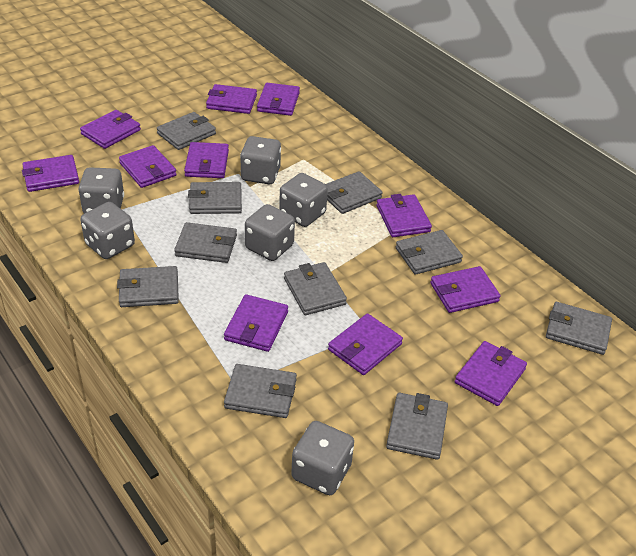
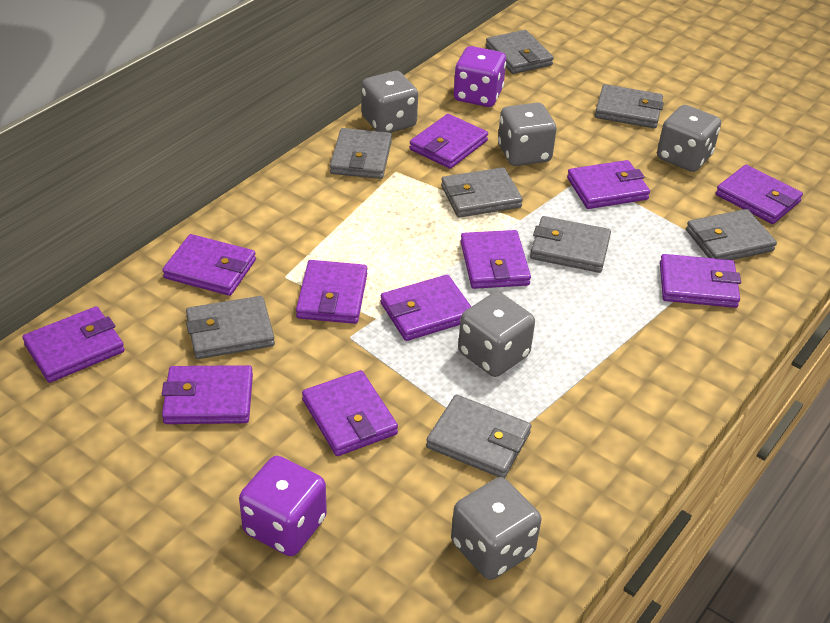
grey dice: 6 -> 5
grey wallet: 10 -> 8
purple dice: 0 -> 2

